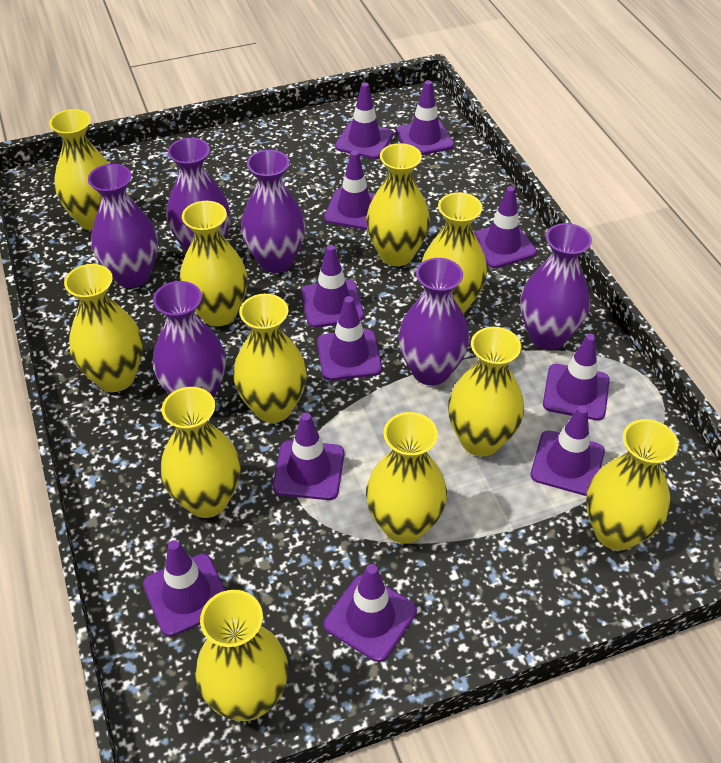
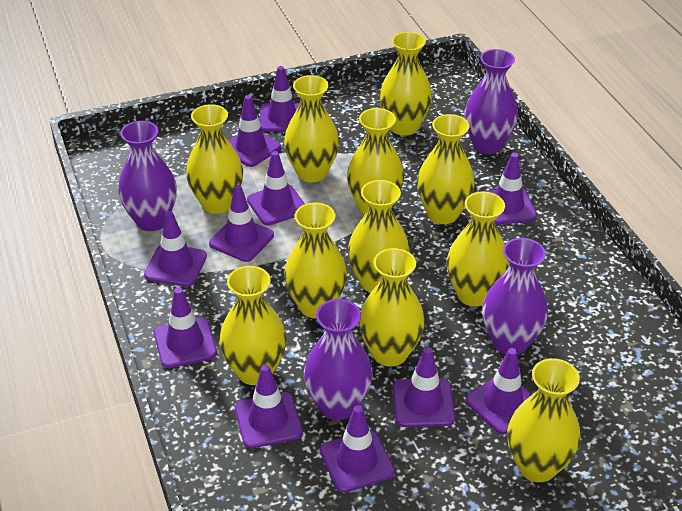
purple vase: 6 -> 4

